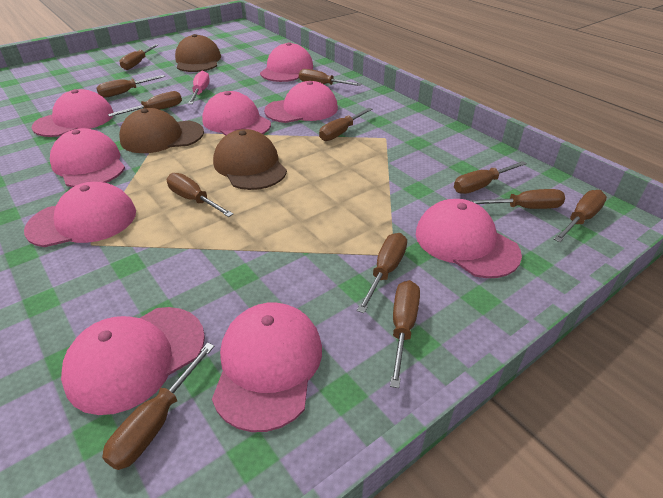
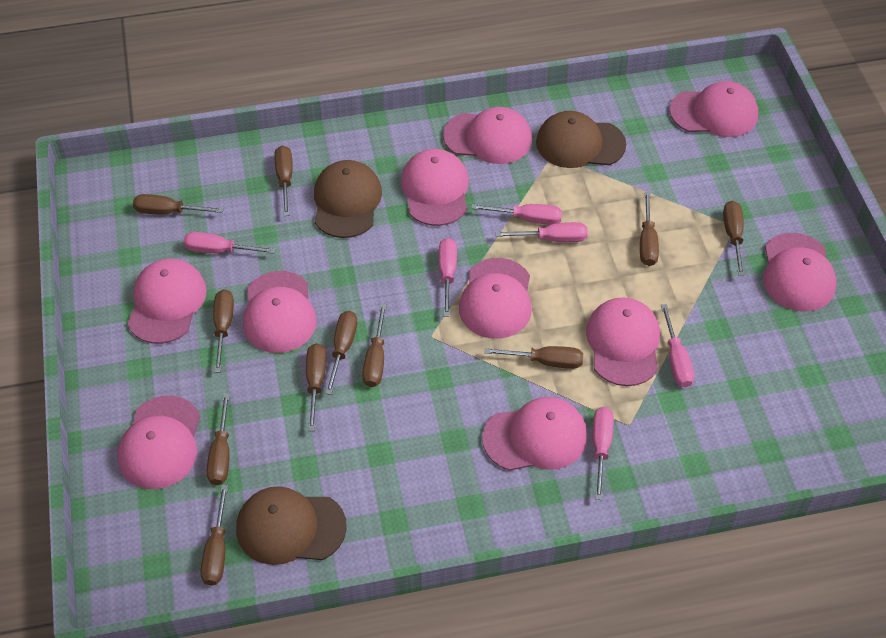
brown screwdriver: 12 -> 11
pink cap: 9 -> 10
pink screwdriver: 1 -> 6

